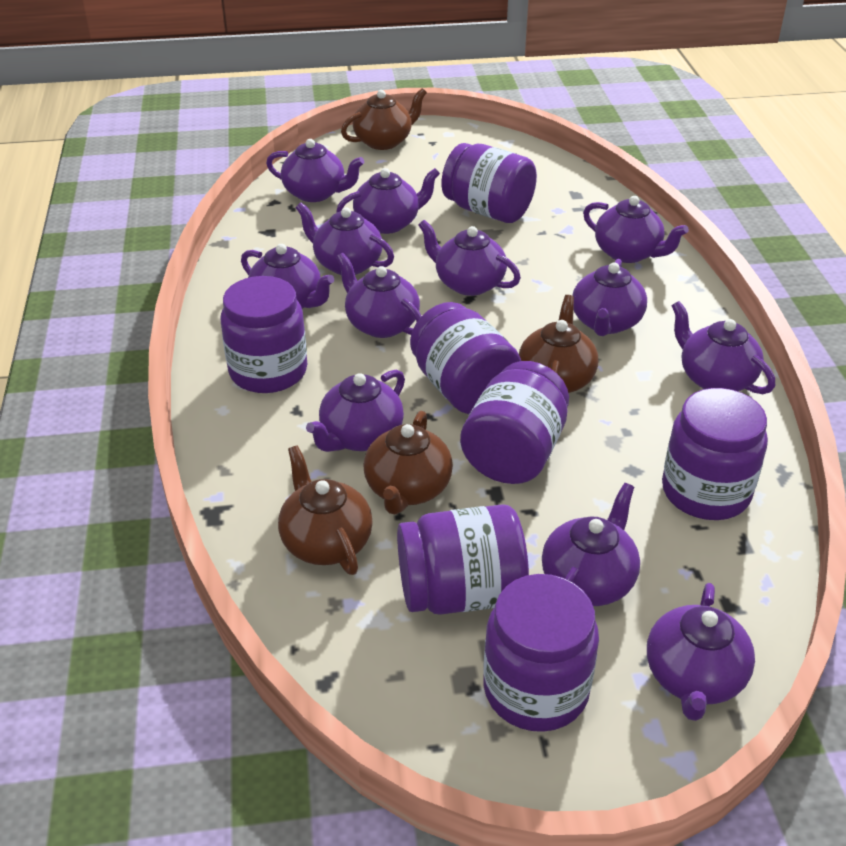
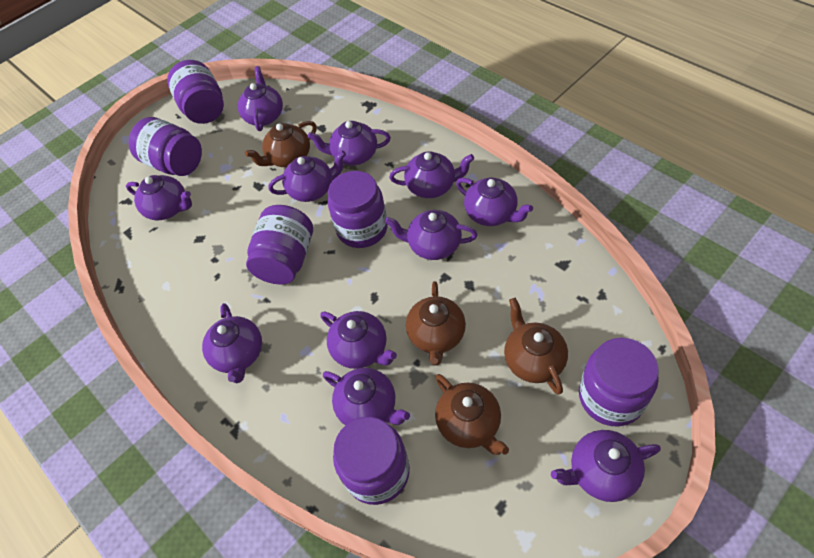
purple jar: 7 -> 6
purple teapot: 12 -> 11

